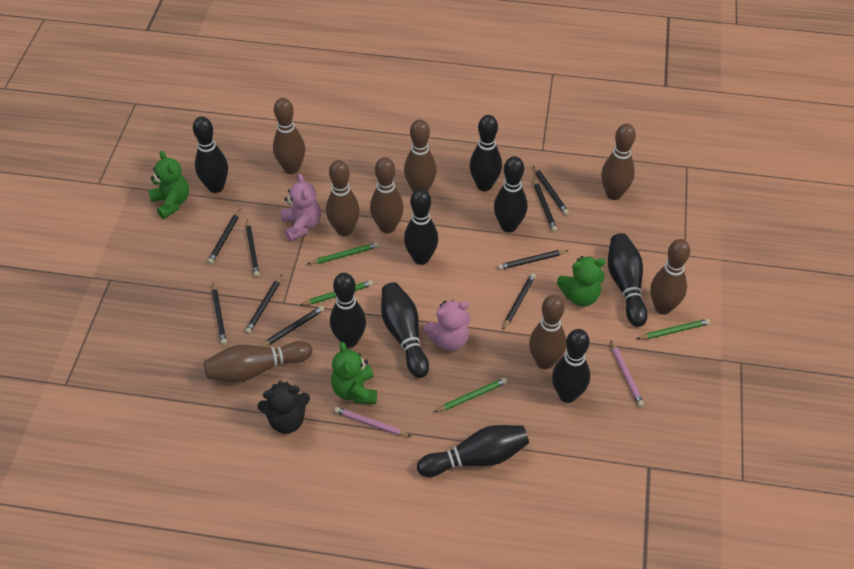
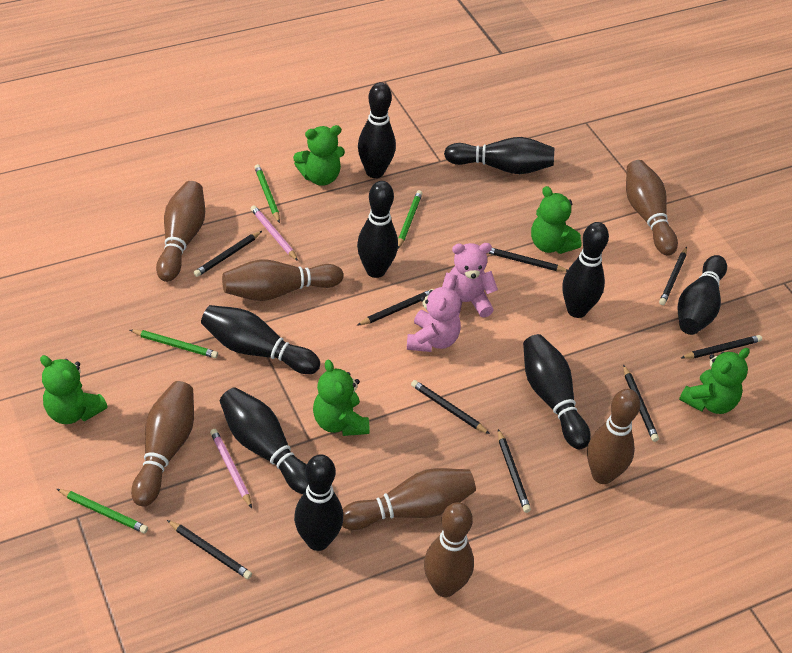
black teddy bear: 1 -> 0
brown bowling pin: 8 -> 7
green teddy bear: 3 -> 5

